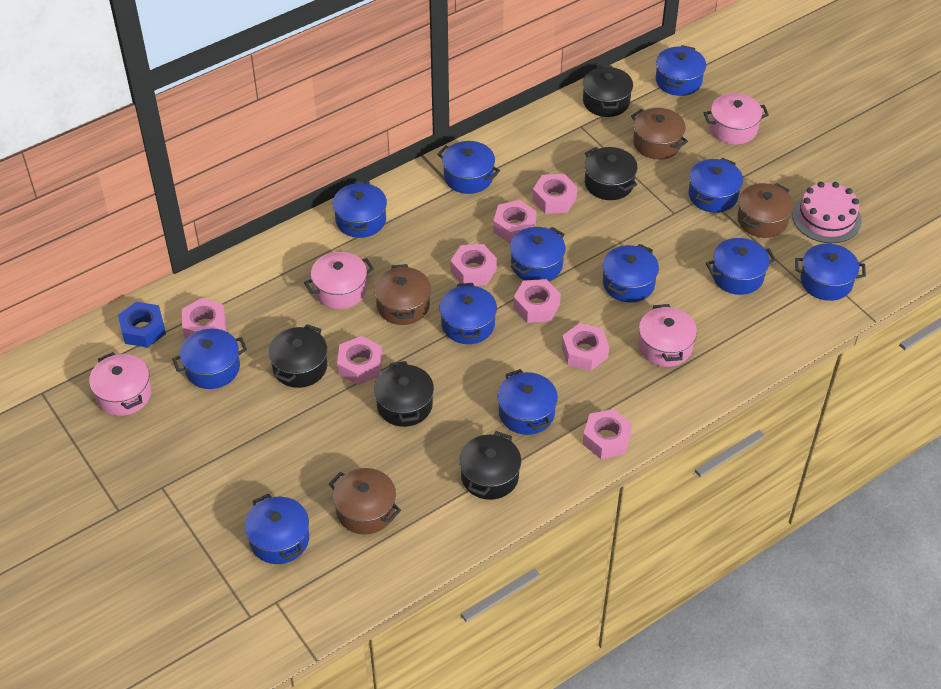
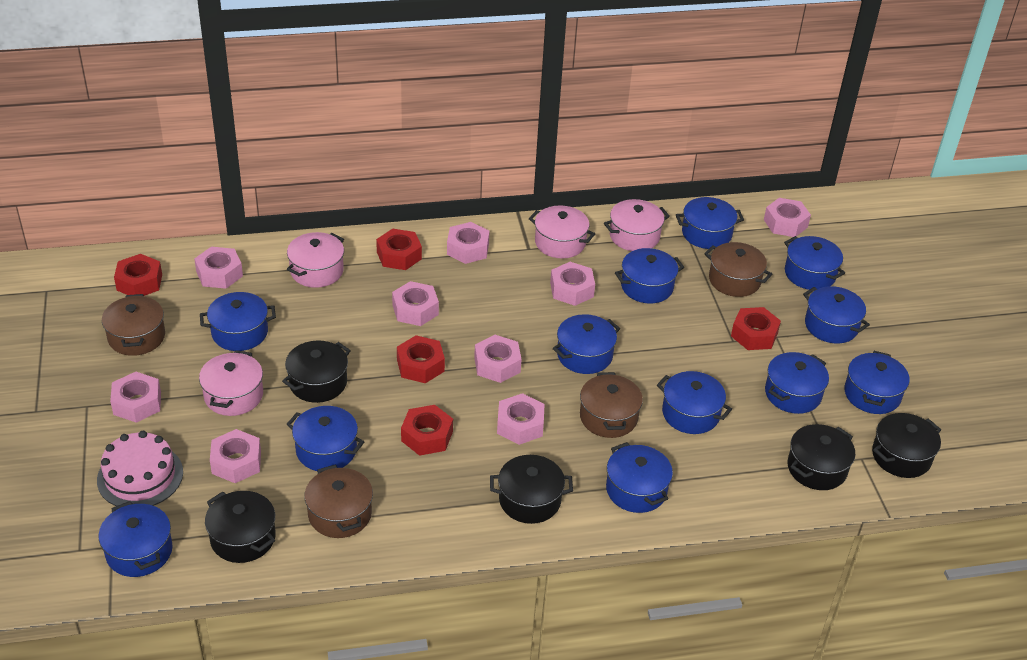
blue nut: 1 -> 0
pink nut: 8 -> 9
red nut: 0 -> 5

